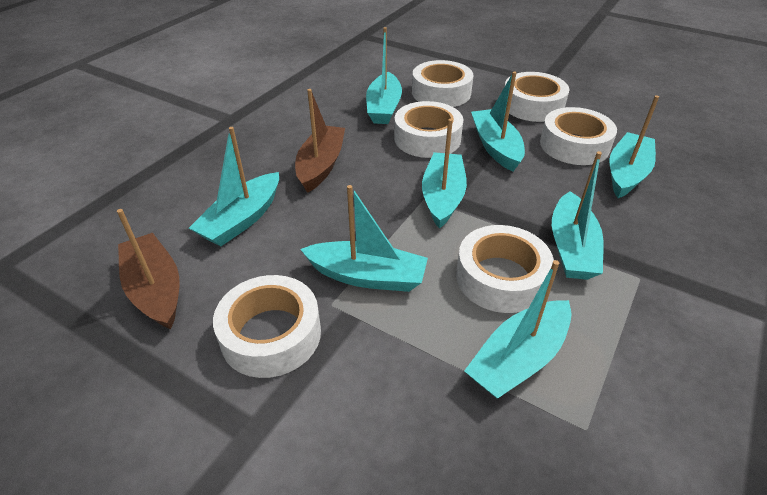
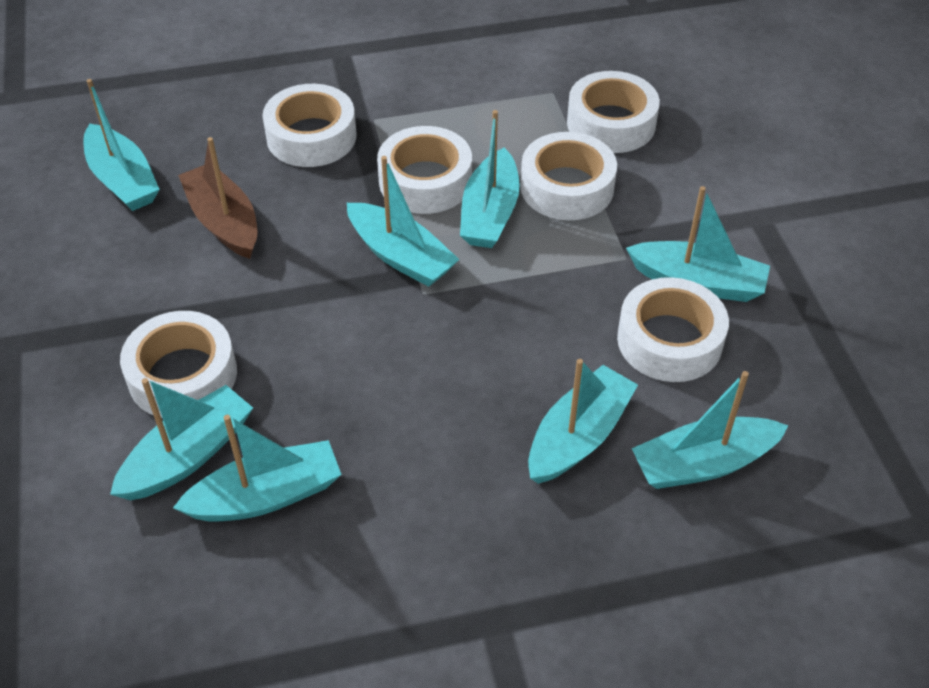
brown boat: 2 -> 1

